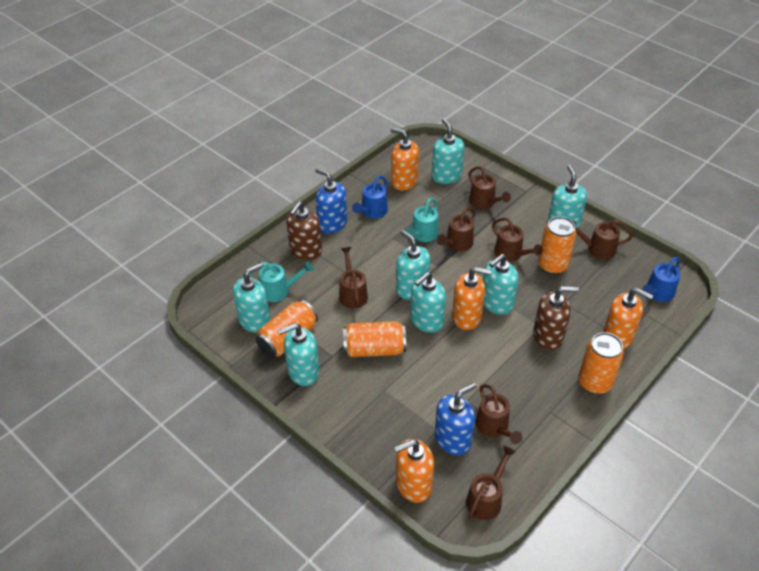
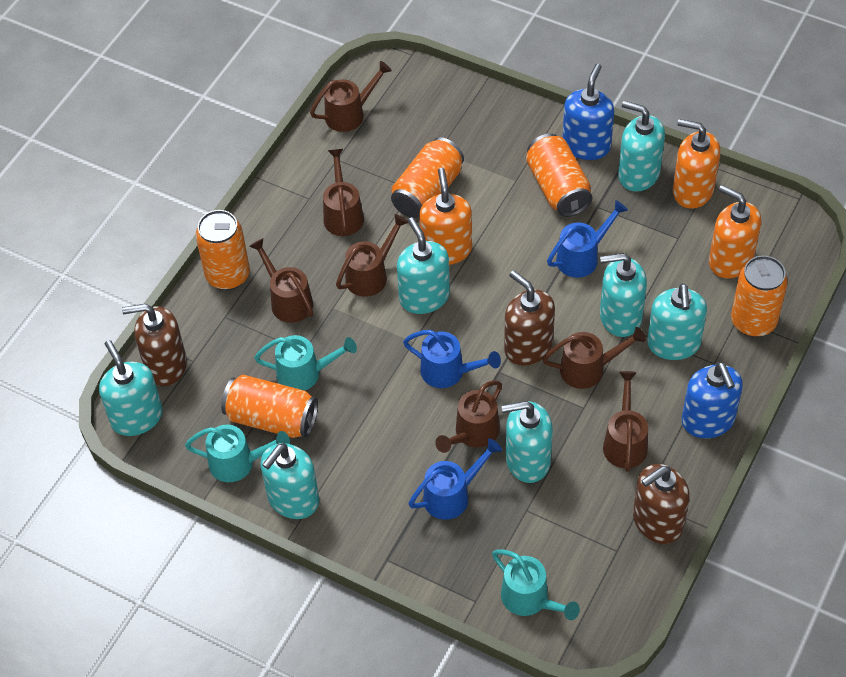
blue watering can: 2 -> 3
brown soap dispenser: 2 -> 3
orange can: 4 -> 5
orange soap dispenser: 4 -> 3
turquoise watering can: 2 -> 3

